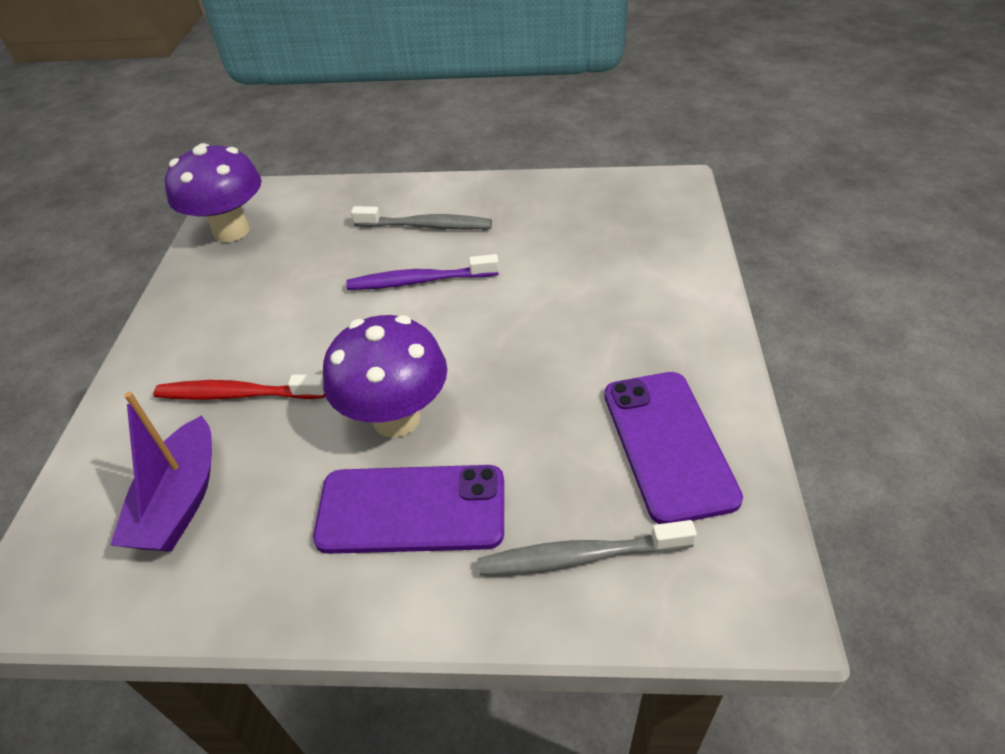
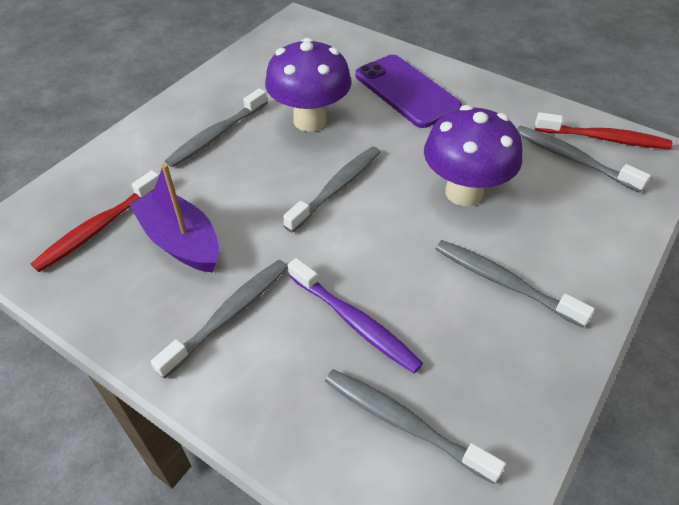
grey toothbrush: 2 -> 6
purple phone: 2 -> 1
red toothbrush: 1 -> 2

